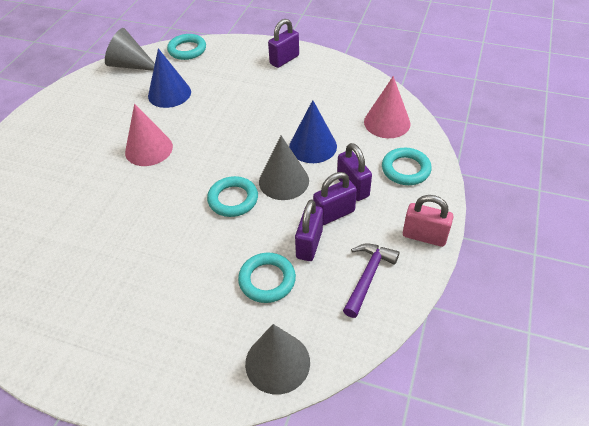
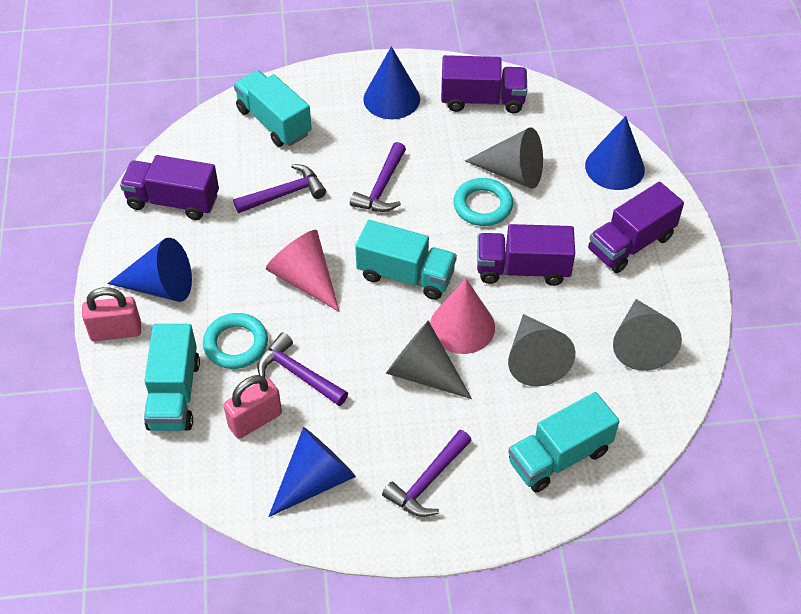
blue cone: 2 -> 4
grey cone: 3 -> 4
pink padlock: 1 -> 2
purple hammer: 1 -> 4
purple padlock: 4 -> 0
purple truck: 0 -> 4
turquoise ring: 4 -> 2
turquoise truck: 0 -> 4

